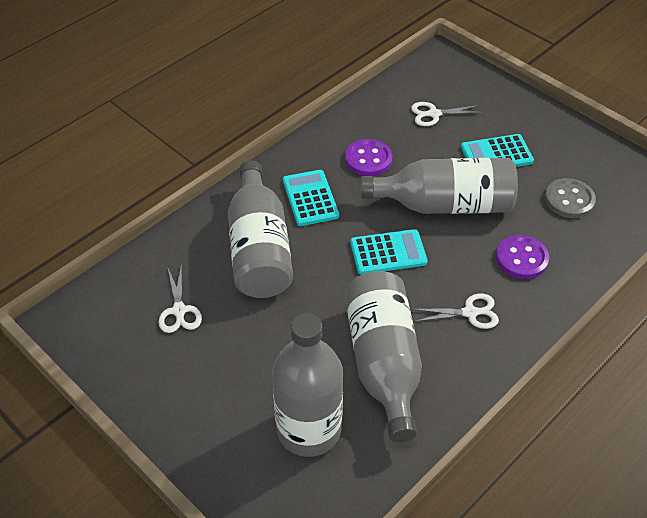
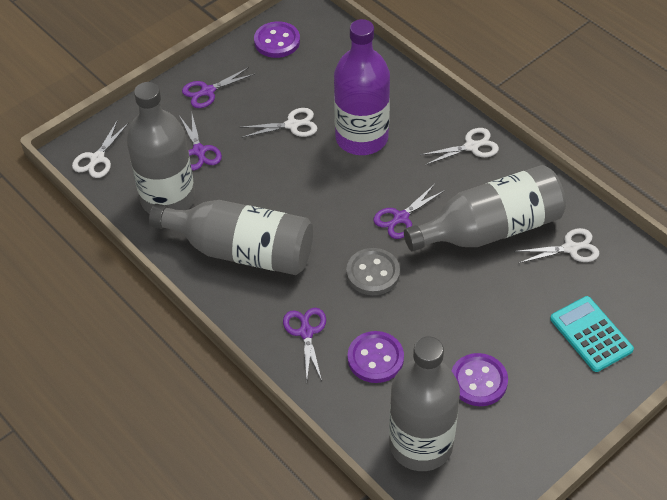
purple bottle: 0 -> 1
purple button: 2 -> 3
purple scissors: 0 -> 4
turquoise calculator: 3 -> 1
white scissors: 3 -> 4

